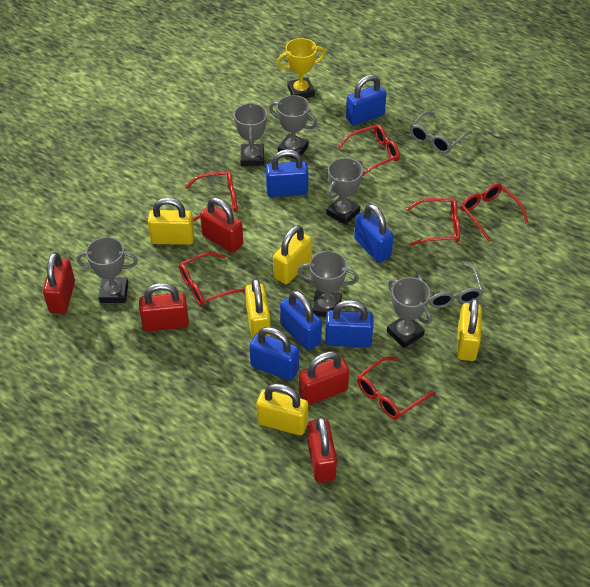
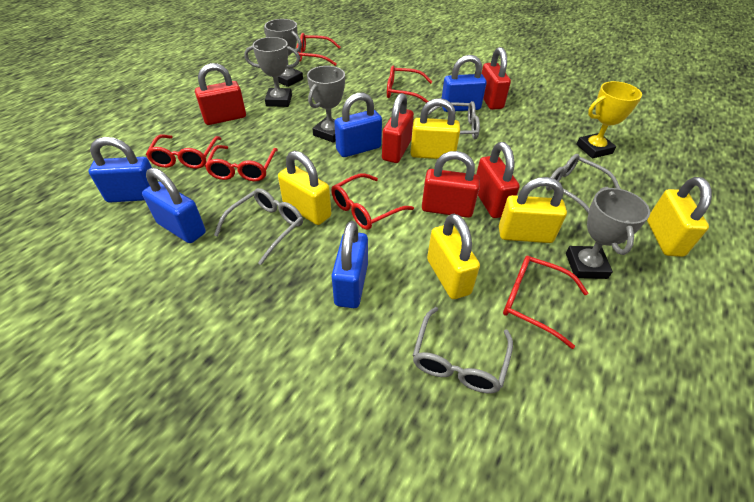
blue padlock: 6 -> 5
grey glasses: 2 -> 4
grey trophy: 6 -> 4

